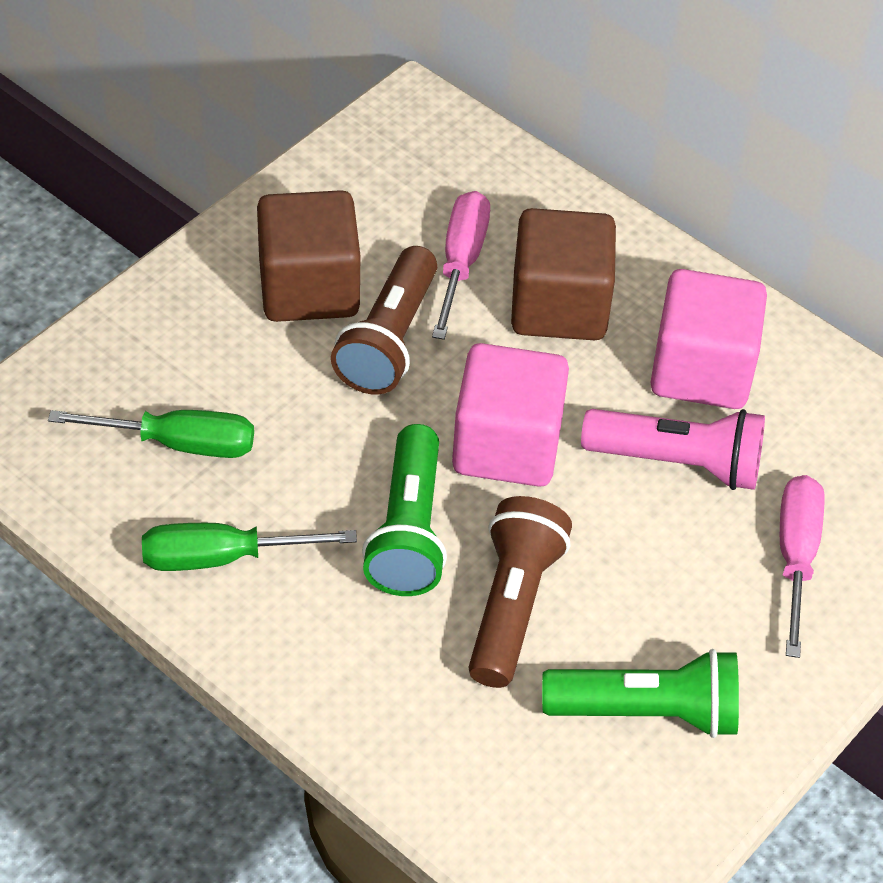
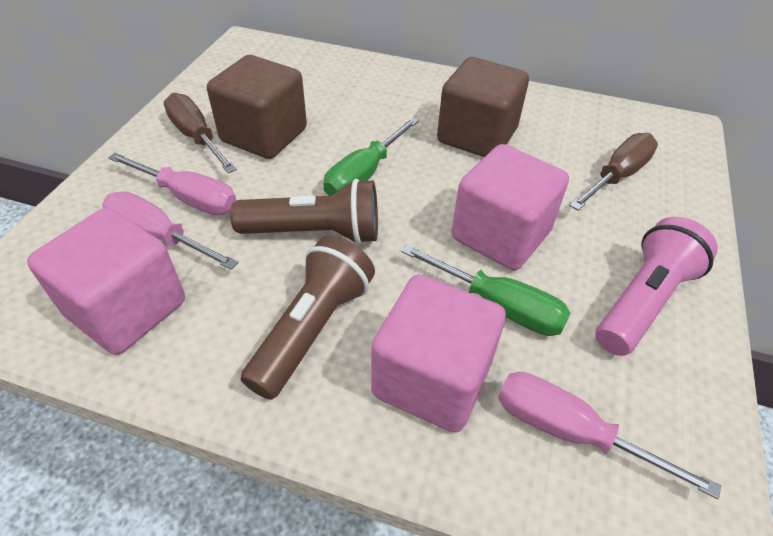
brown screwdriver: 0 -> 2
green flashlight: 2 -> 0
pink cube: 2 -> 3
pink screwdriver: 2 -> 3

